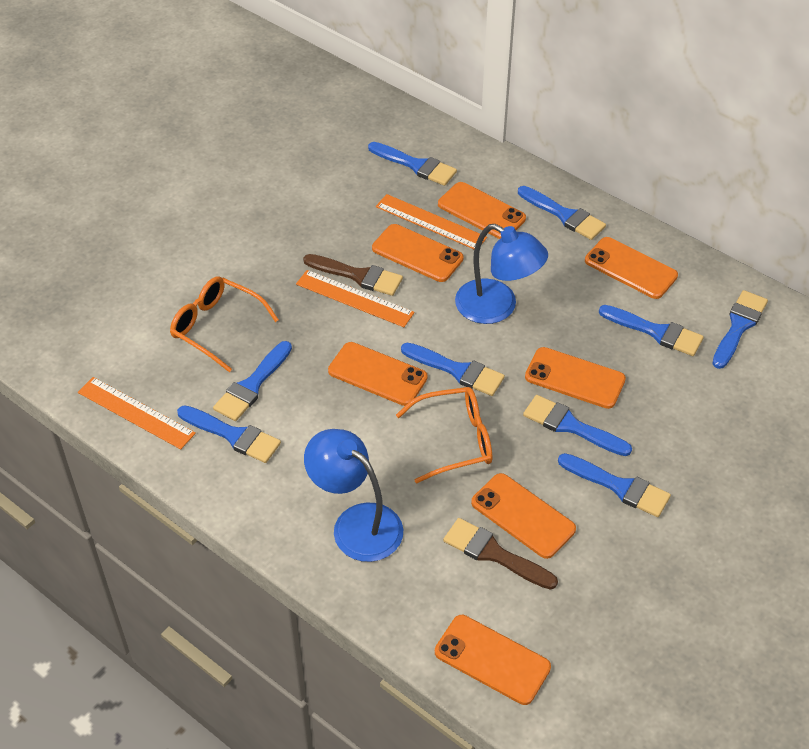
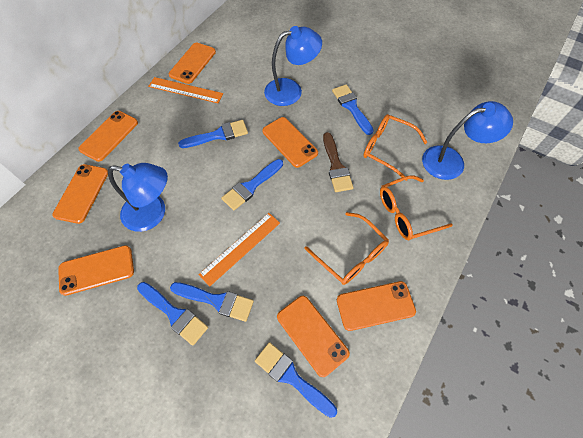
blue brush: 9 -> 6
blue lamp: 2 -> 3
brown brush: 2 -> 1
orange glasses: 2 -> 3
orange ruler: 3 -> 2

